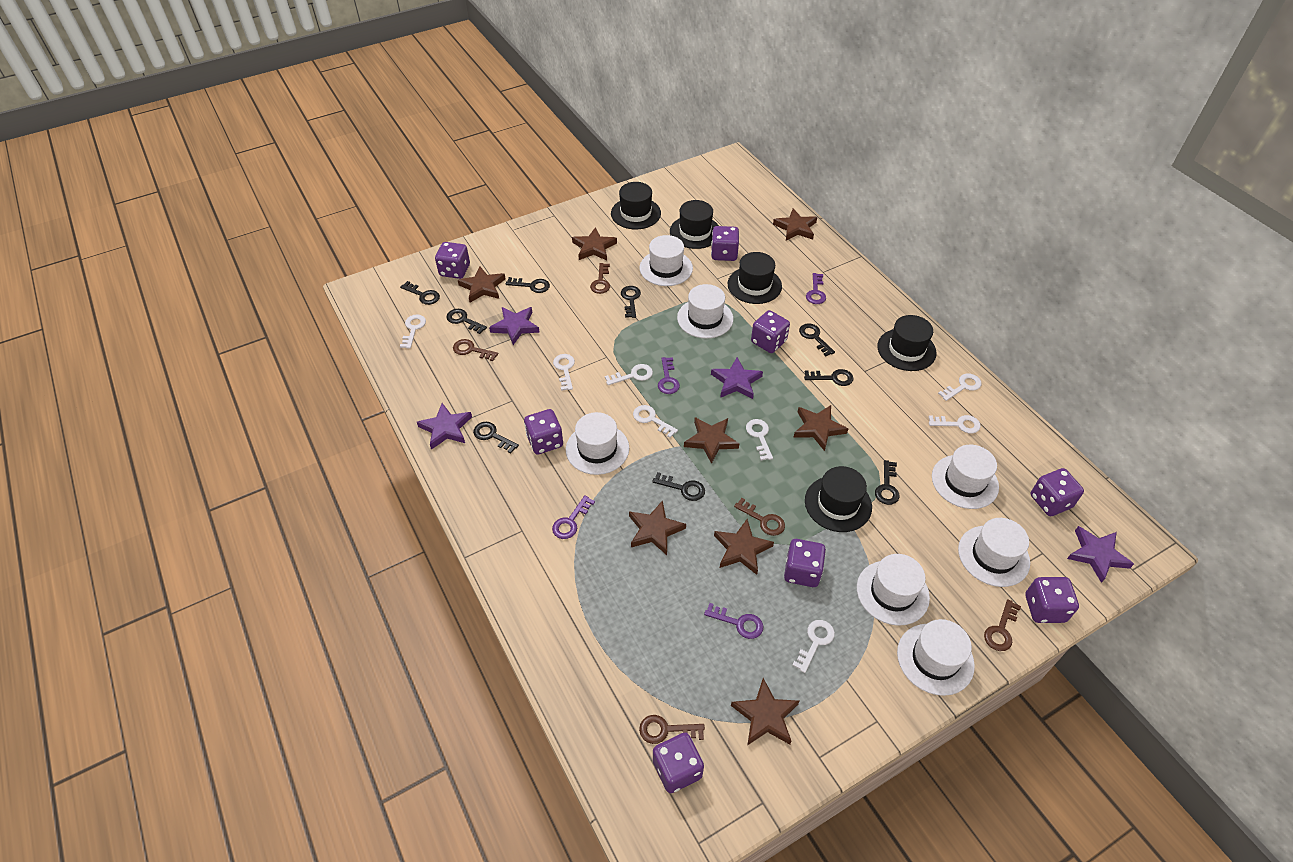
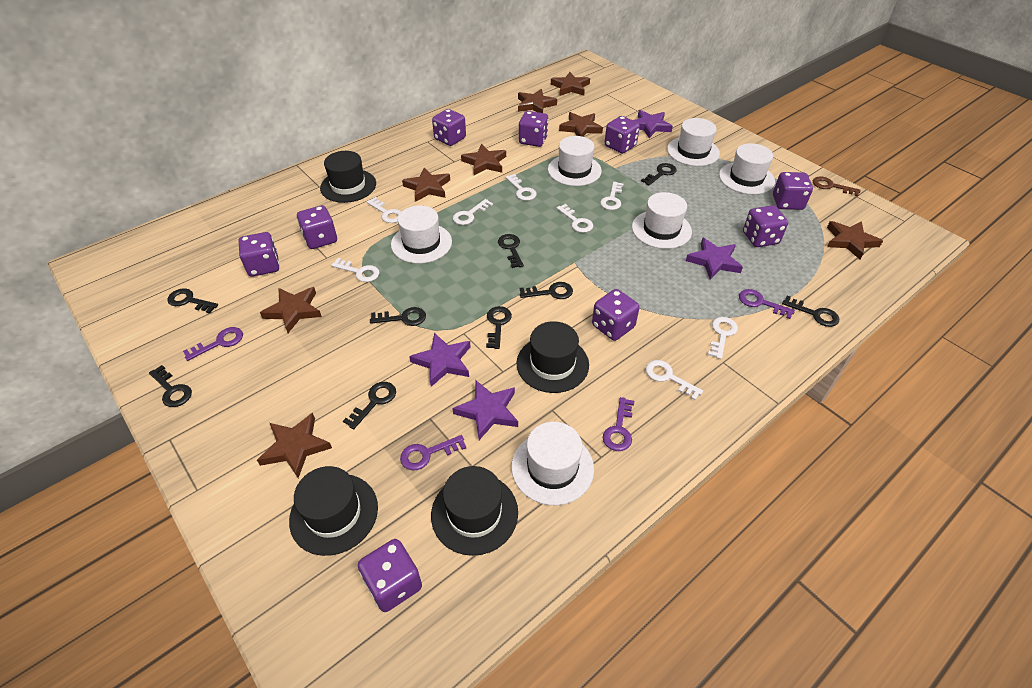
black hat: 5 -> 4
brown key: 5 -> 1
purple dice: 8 -> 9
white hat: 7 -> 6

